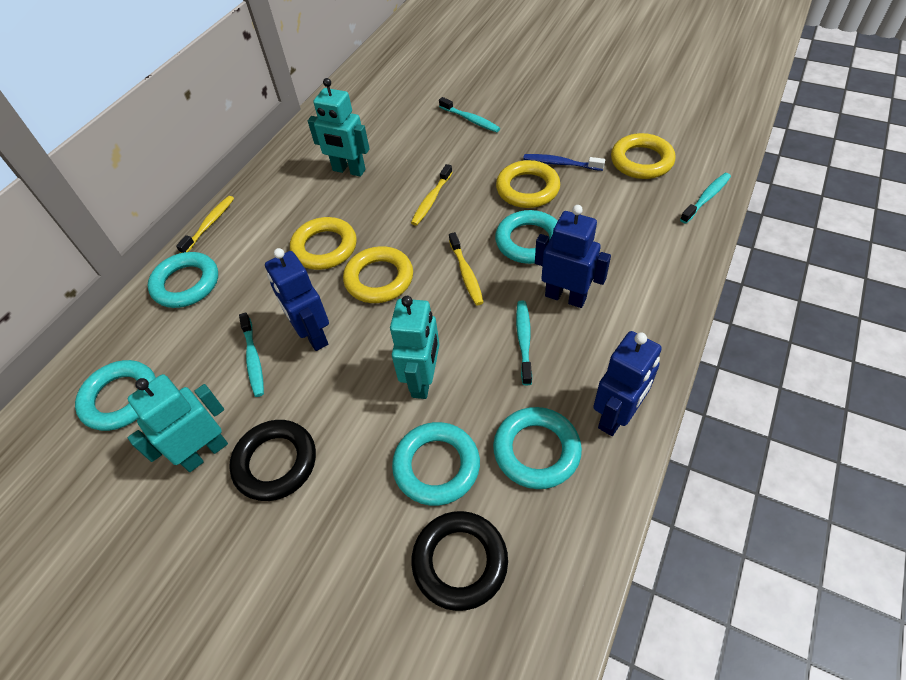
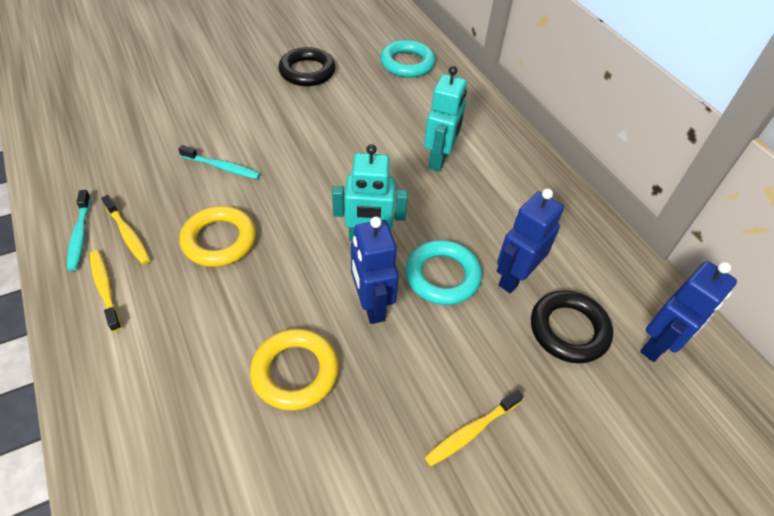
blue toothbrush: 1 -> 0
turquoise ring: 5 -> 2
turquoise robot: 3 -> 2
turquoise toothbrush: 4 -> 2
yellow ring: 4 -> 2

